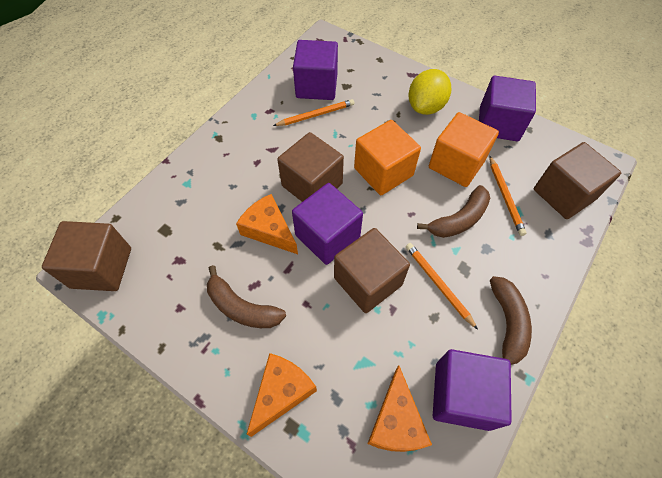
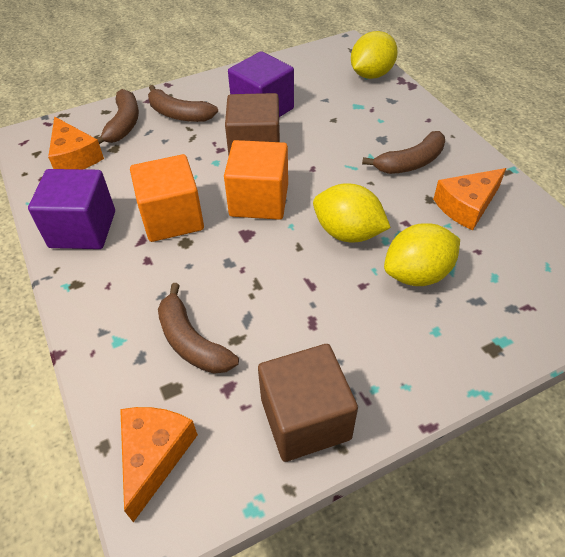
brown banana: 3 -> 4
brown cube: 4 -> 2
orange pencil: 3 -> 0
purple cube: 4 -> 2
yellow lemon: 1 -> 3

